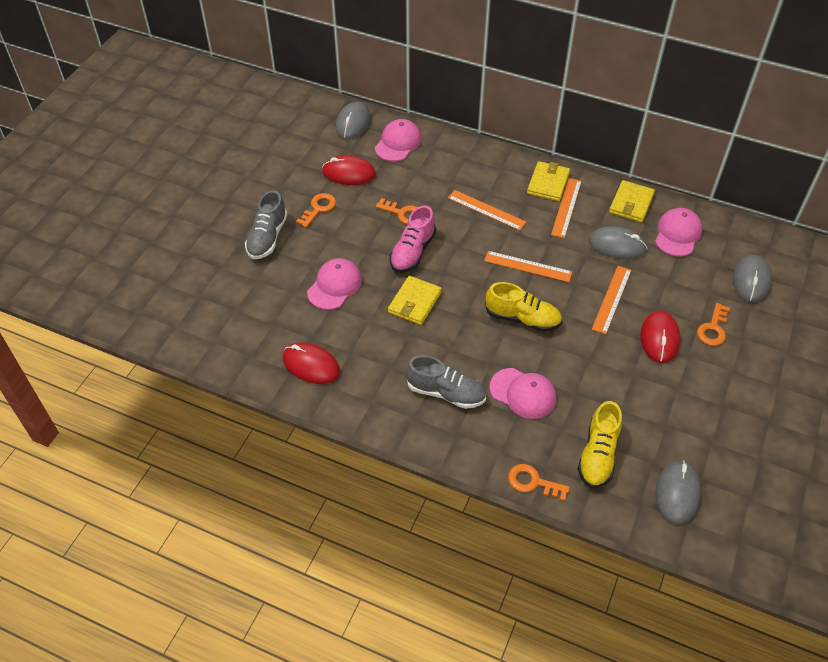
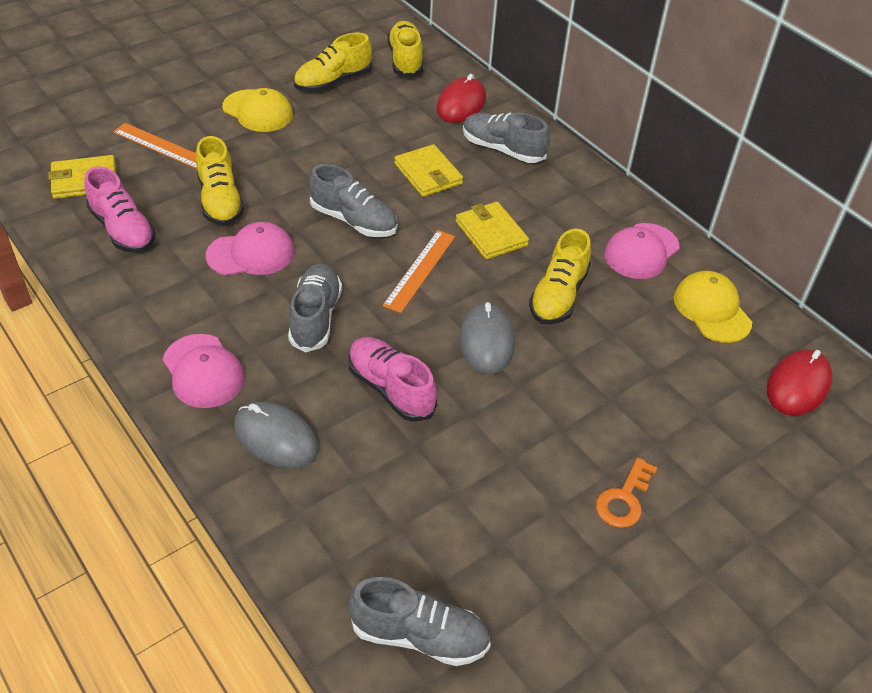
grey mouse: 4 -> 2
grey shoe: 2 -> 4
orange key: 4 -> 1
orange ruler: 4 -> 2
pink cap: 4 -> 3
pink shoe: 1 -> 2
red mouse: 3 -> 2
yellow cap: 0 -> 2
yellow shoe: 2 -> 4

